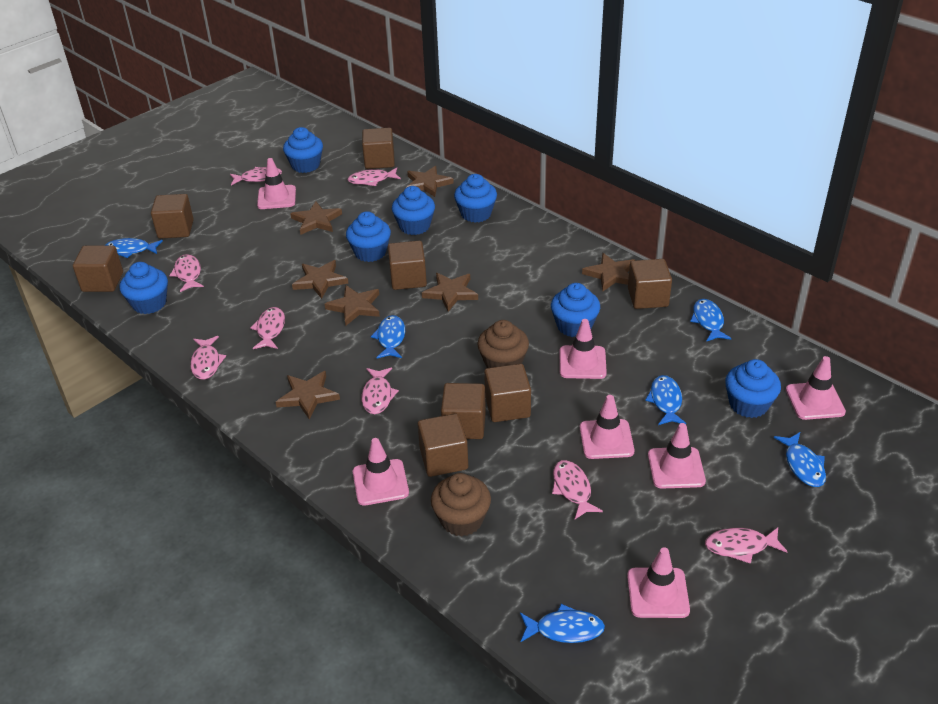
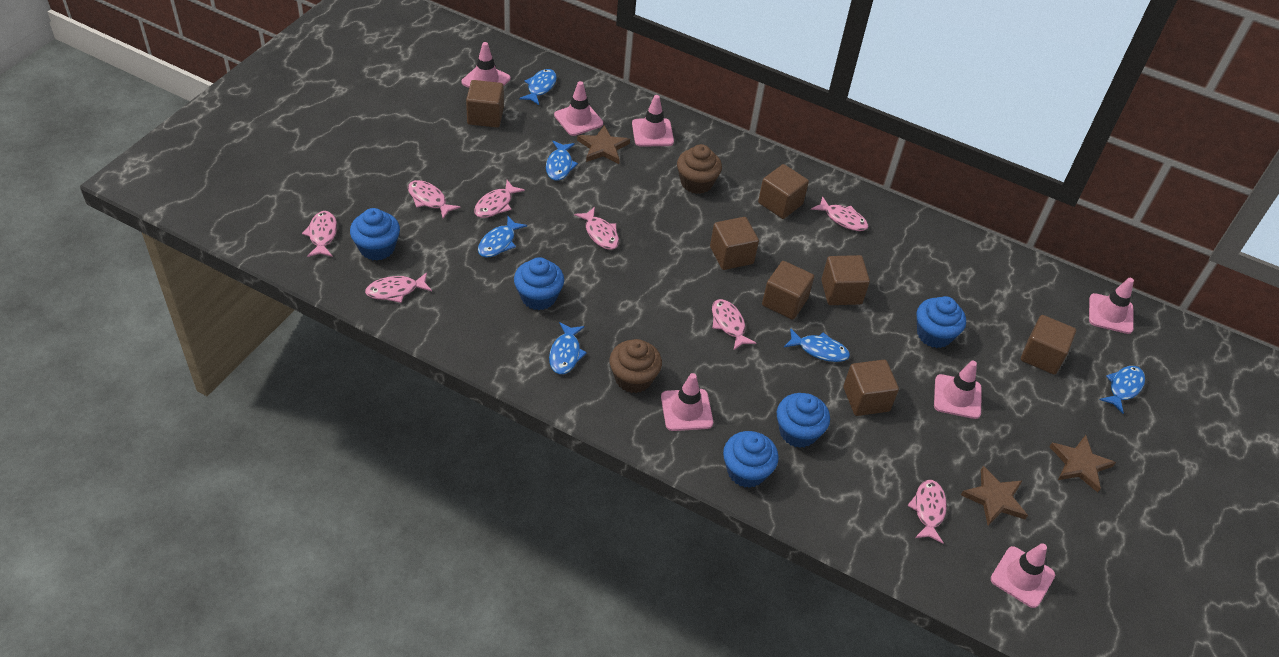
blue cupcake: 7 -> 5
brown cube: 8 -> 7
brown star: 7 -> 3

